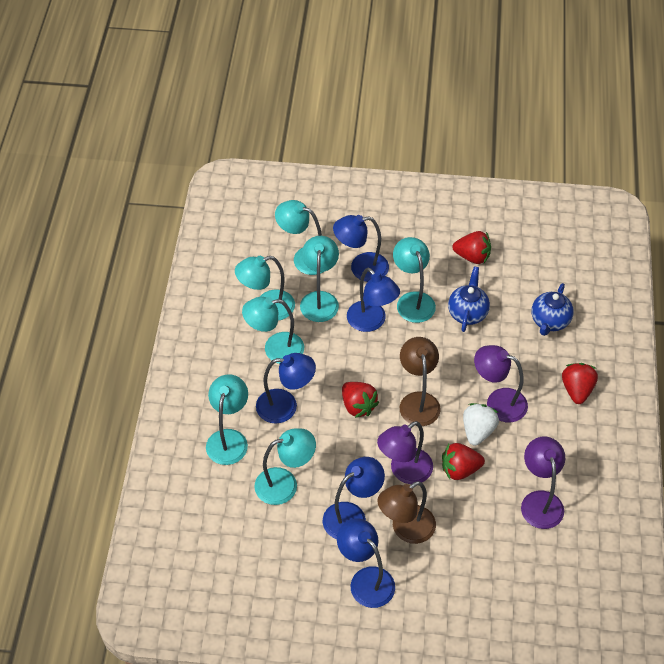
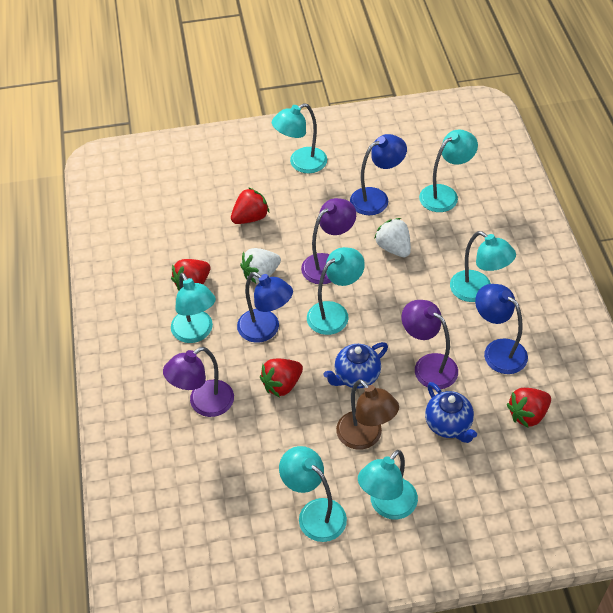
blue lamp: 5 -> 3
brown lamp: 2 -> 1
white strawberry: 1 -> 2

